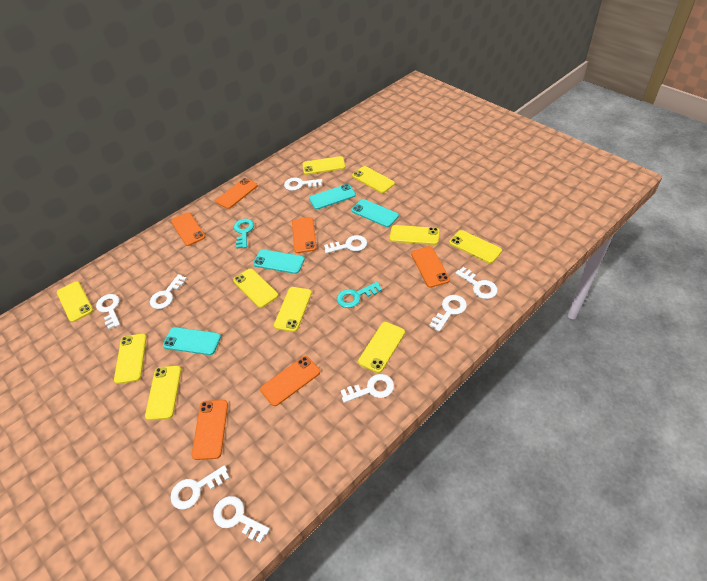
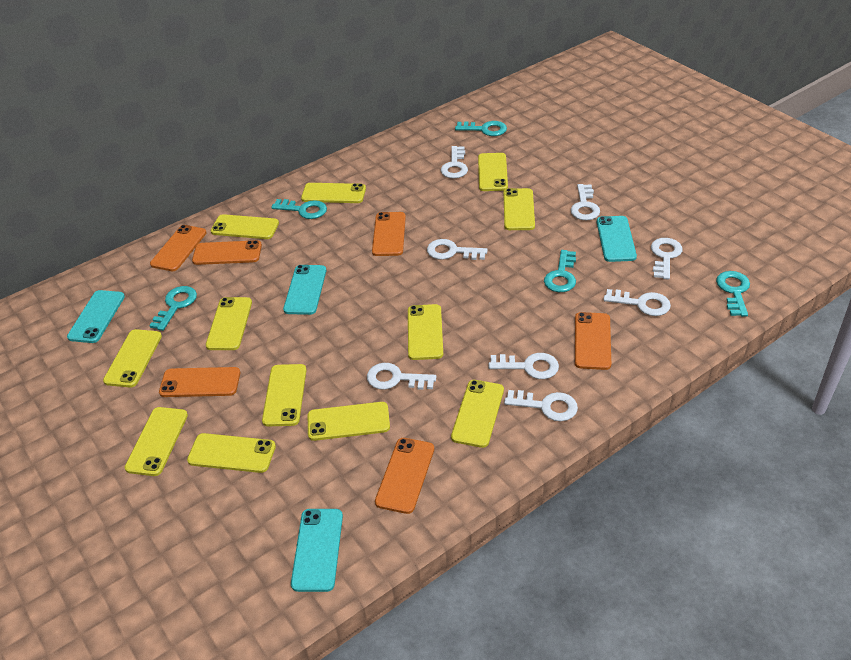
turquoise key: 2 -> 5
white key: 9 -> 8
yellow phone: 10 -> 12

